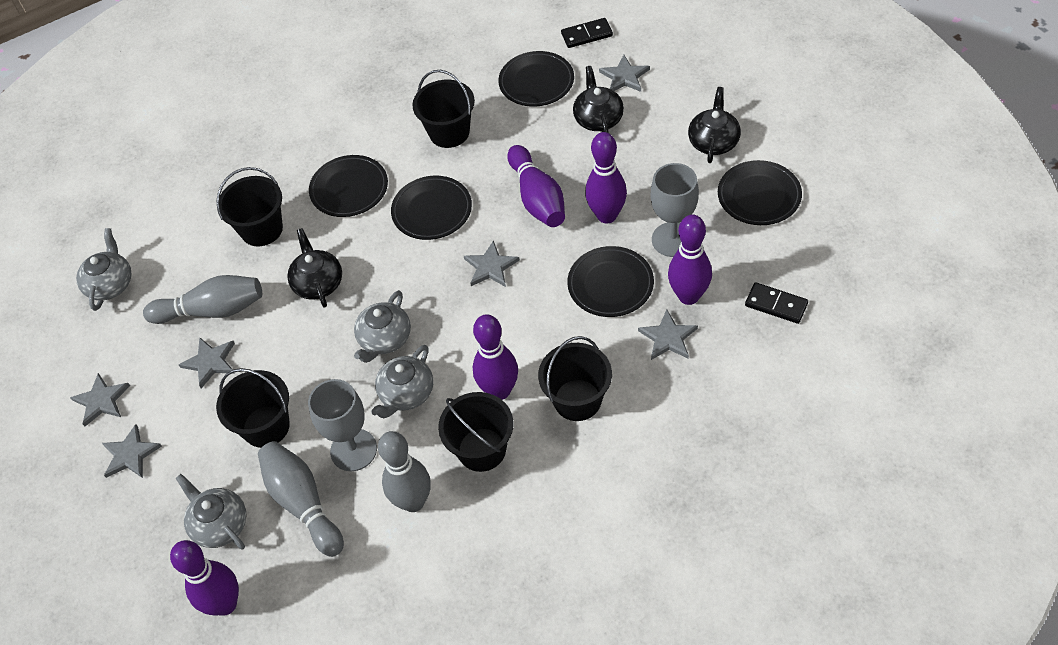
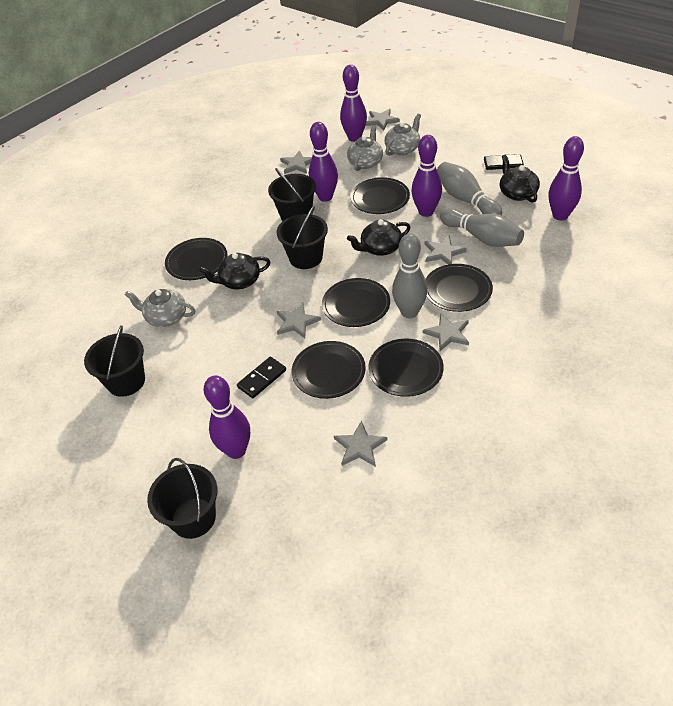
black bucket: 5 -> 4
black plate: 5 -> 6
grey goblet: 2 -> 0
grey teapot: 4 -> 3

